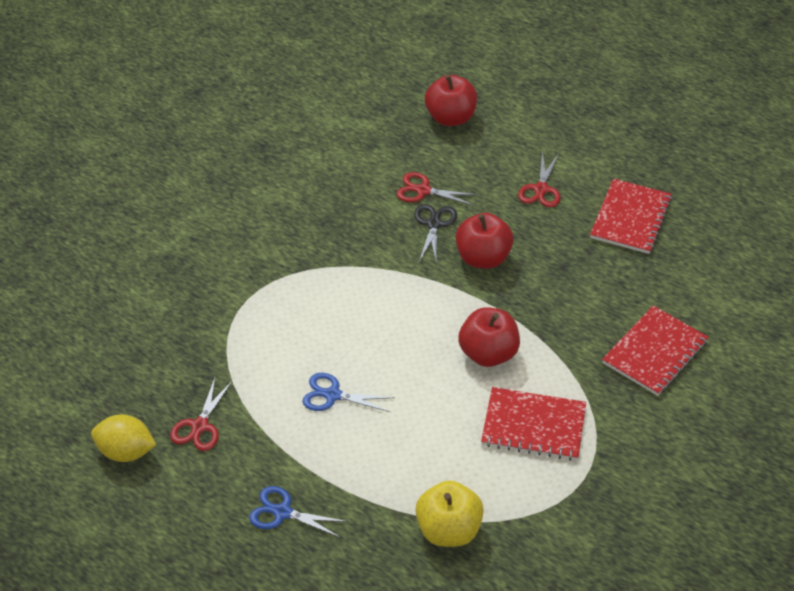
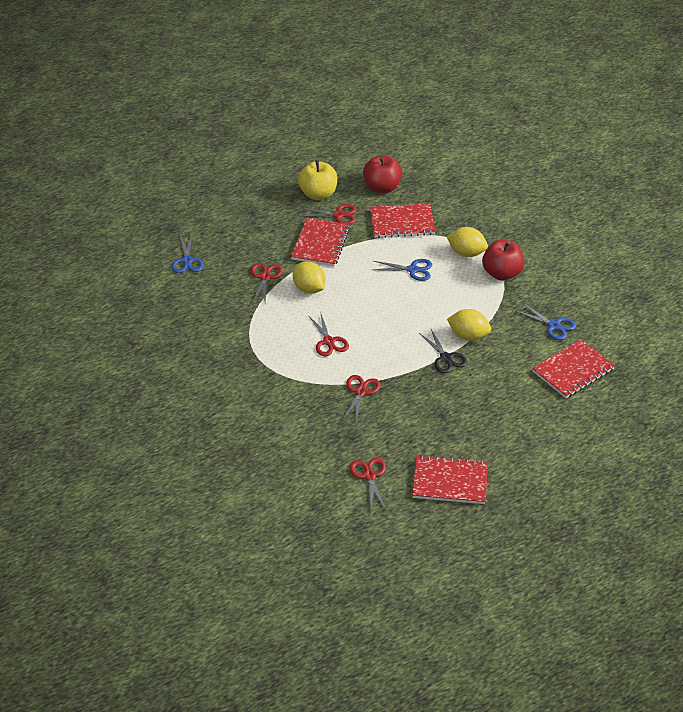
blue scissors: 2 -> 3
red apple: 3 -> 2
red notebook: 3 -> 4
red scissors: 3 -> 5
yellow lemon: 1 -> 3

